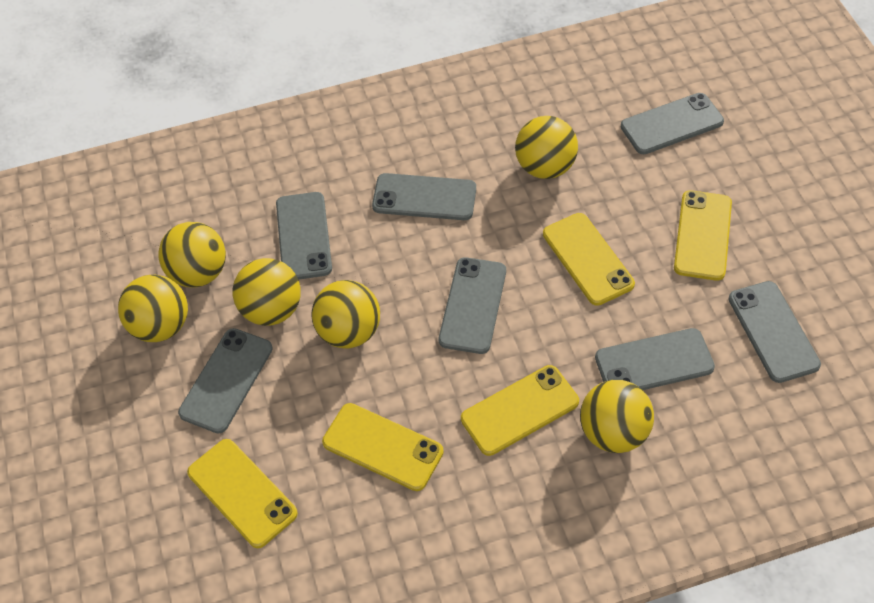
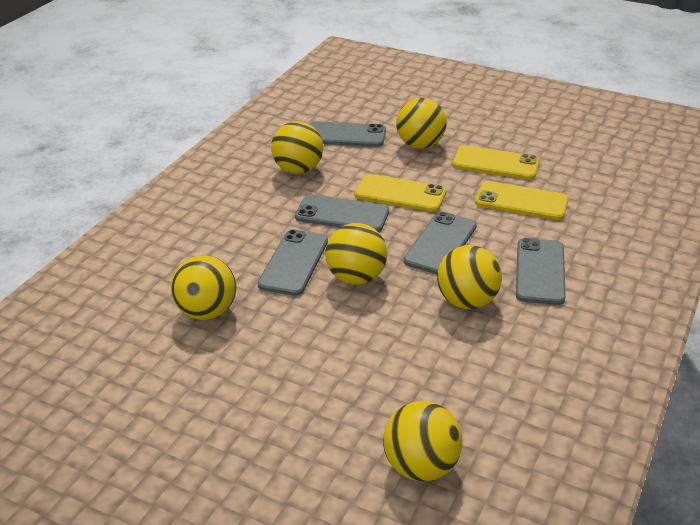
grey phone: 7 -> 5
yellow phone: 5 -> 3

